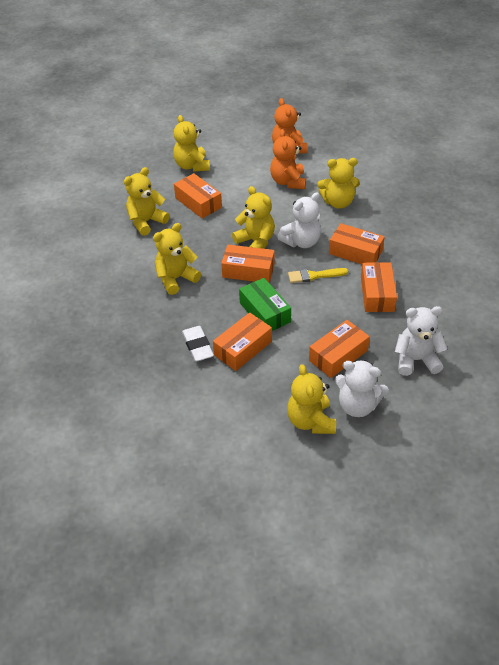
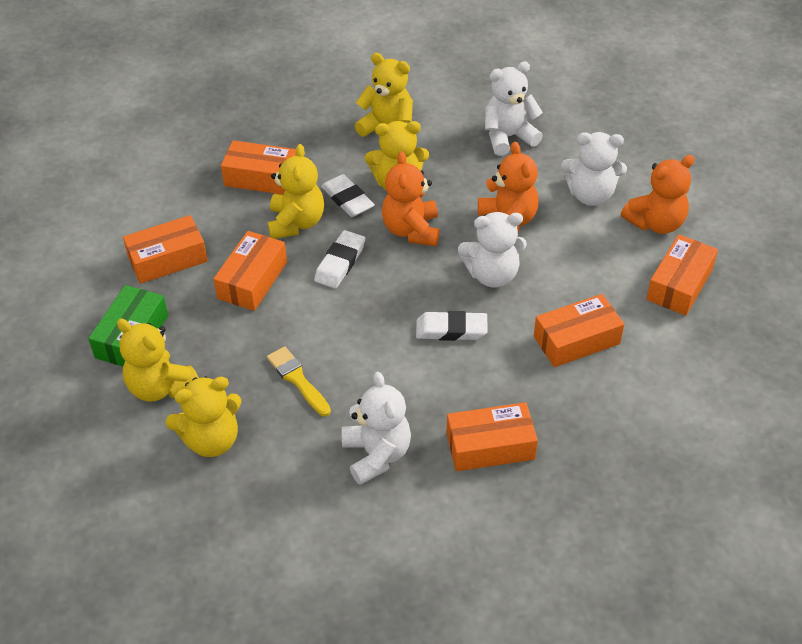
orange teddy bear: 2 -> 3
white eraser: 1 -> 3
white teddy bear: 3 -> 4
yellow teddy bear: 6 -> 5

